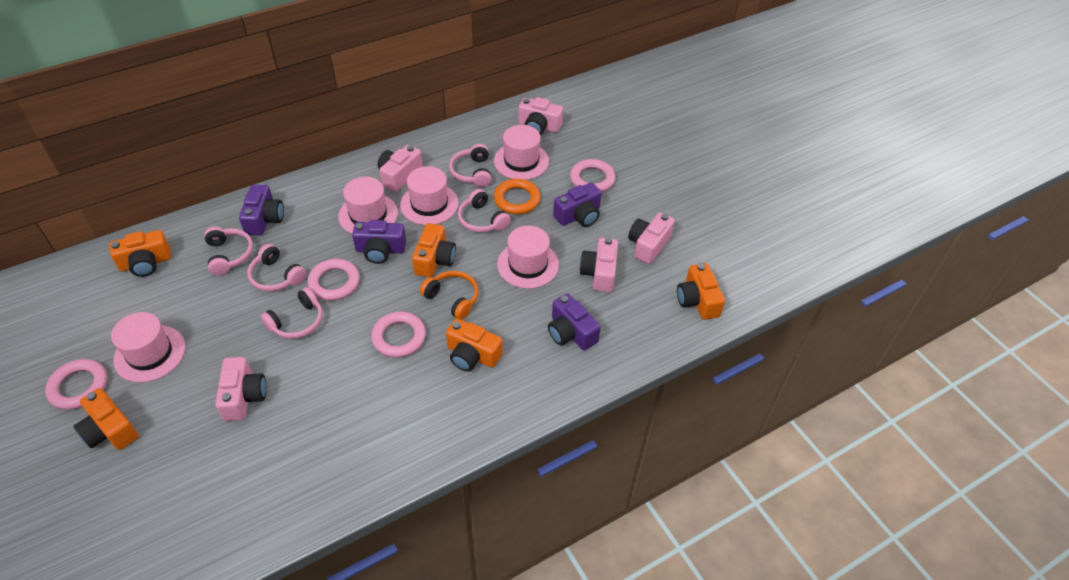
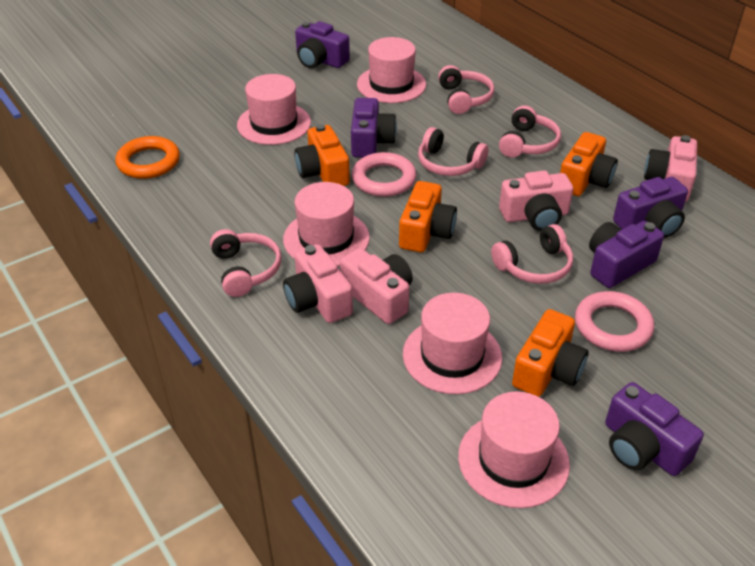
orange camera: 5 -> 4
orange headphones: 1 -> 0
pink camera: 5 -> 4
pink ring: 4 -> 2
purple camera: 4 -> 5

